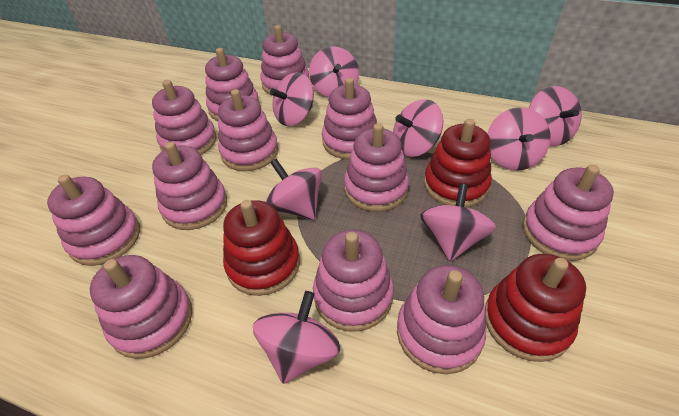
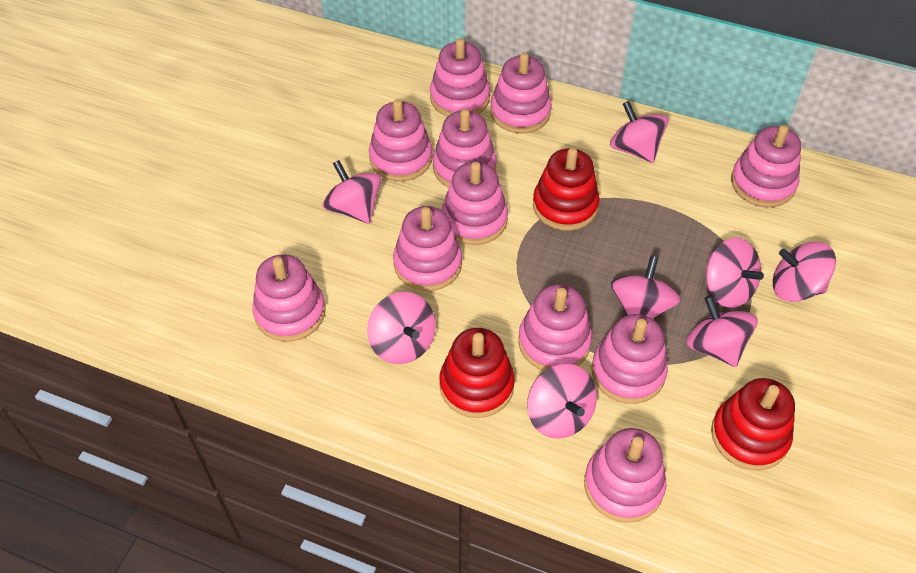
pink stacking toy: 12 -> 11

